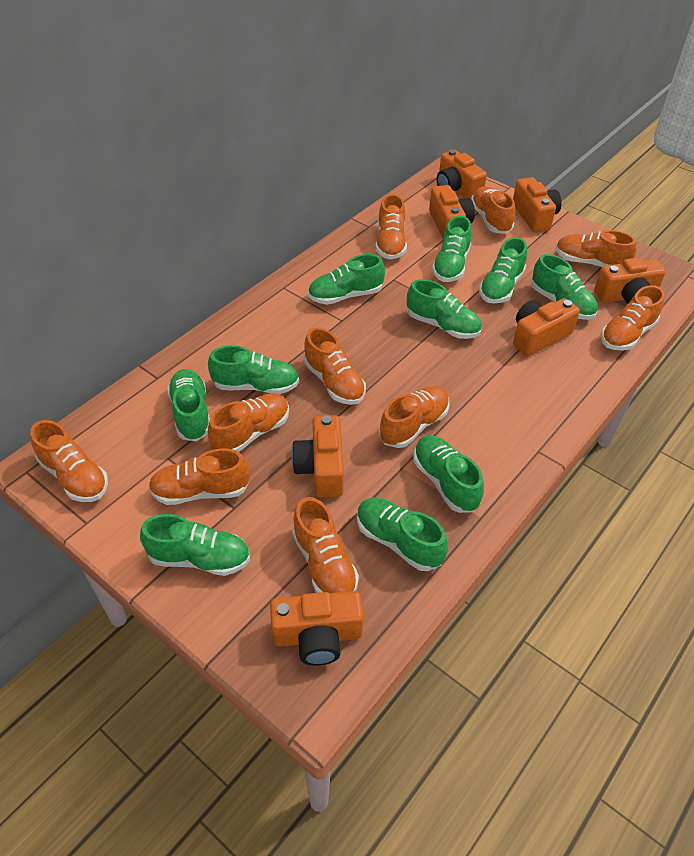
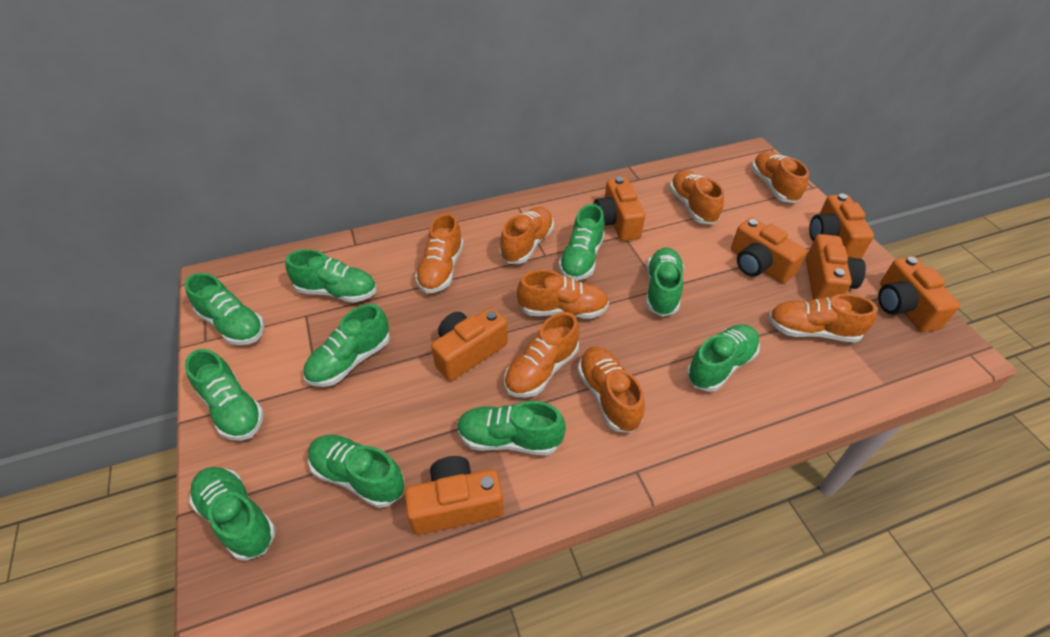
orange shoe: 10 -> 8

